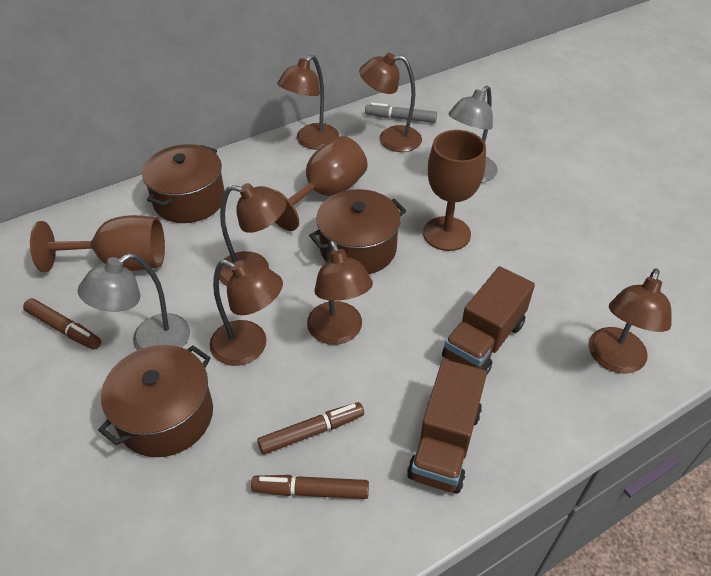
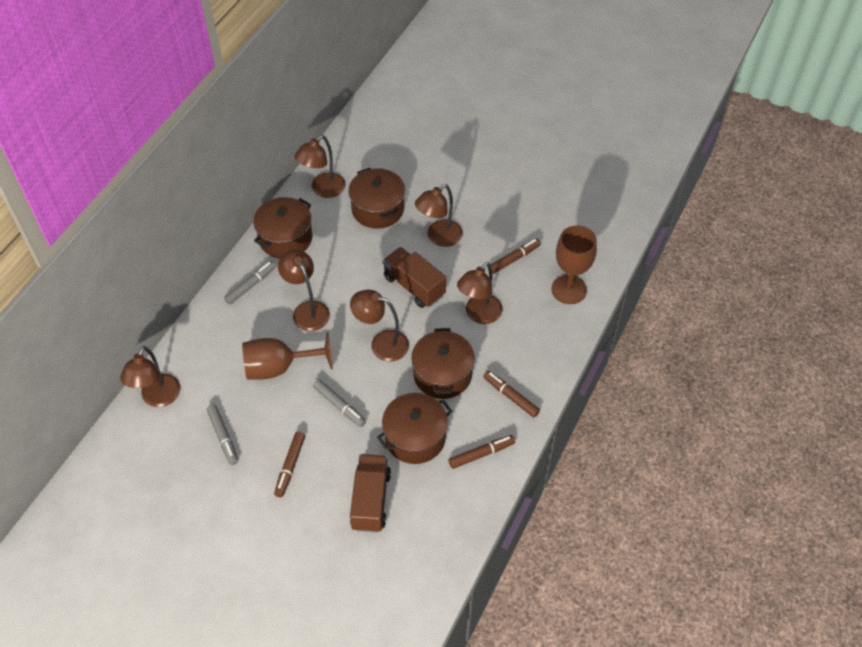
brown goblet: 3 -> 2
brown marker: 3 -> 4
brown pot: 3 -> 4
grey lamp: 2 -> 0
grey marker: 1 -> 3

